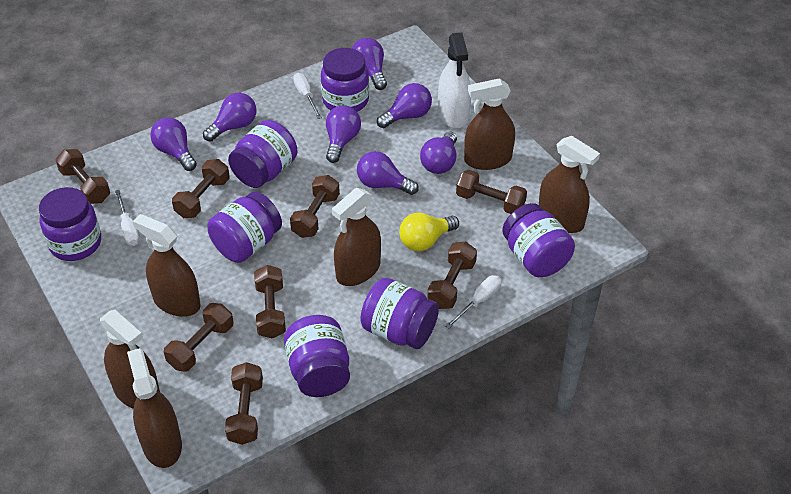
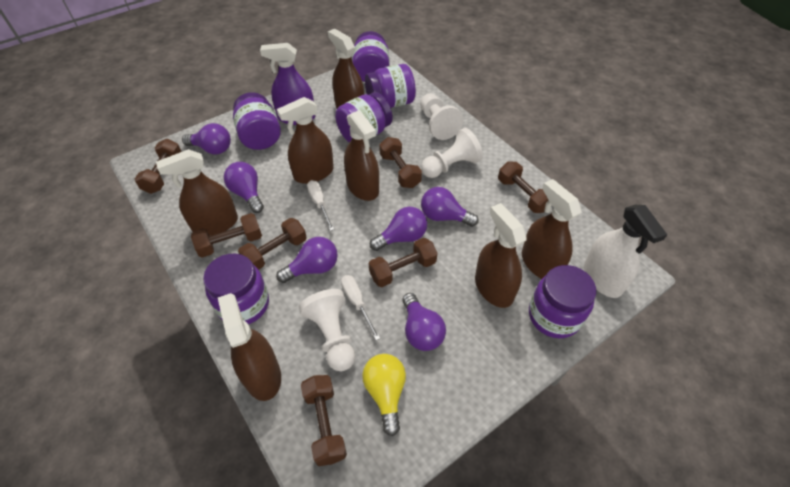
brown dumbbell: 8 -> 7
brown spray bottle: 6 -> 7
purple jar: 7 -> 6
purple light bulb: 7 -> 6
purple spray bottle: 0 -> 1
white pawn: 0 -> 3
white screwdriver: 3 -> 2

